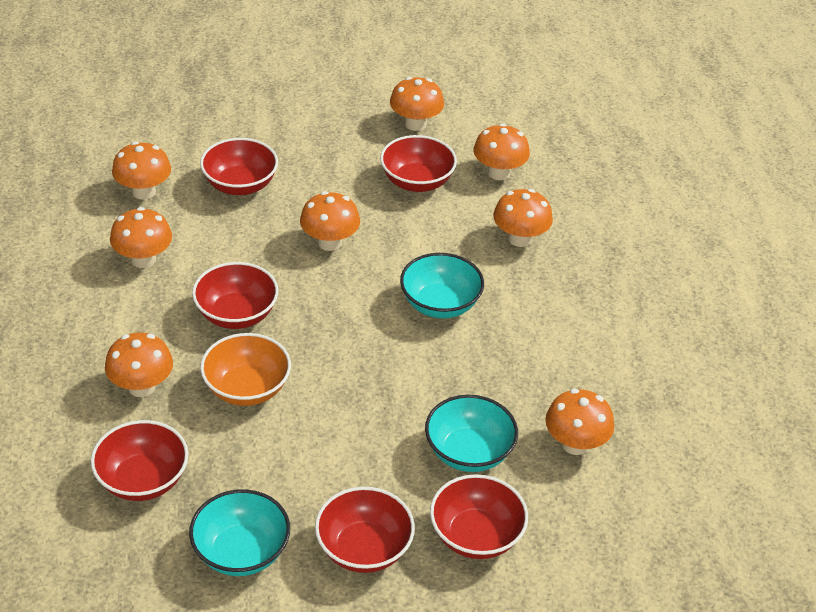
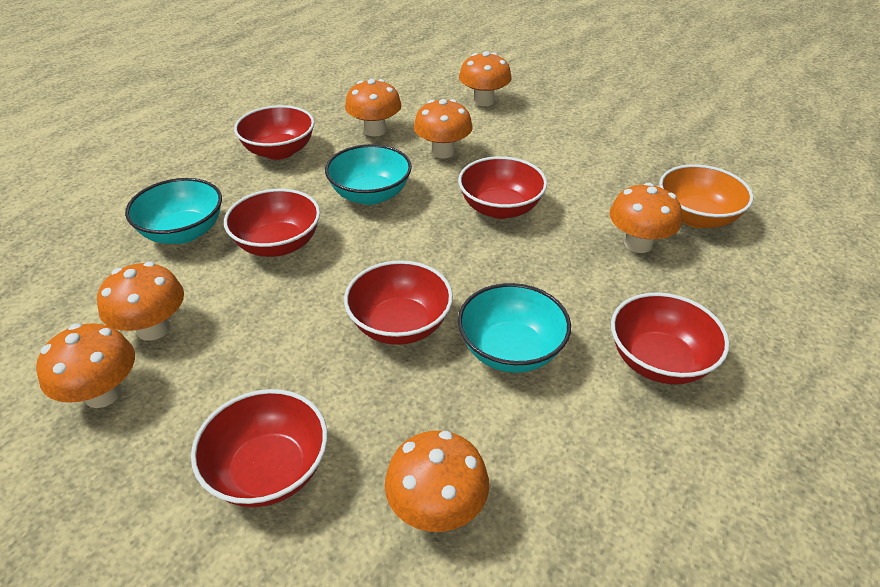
orange mushroom: 8 -> 7

